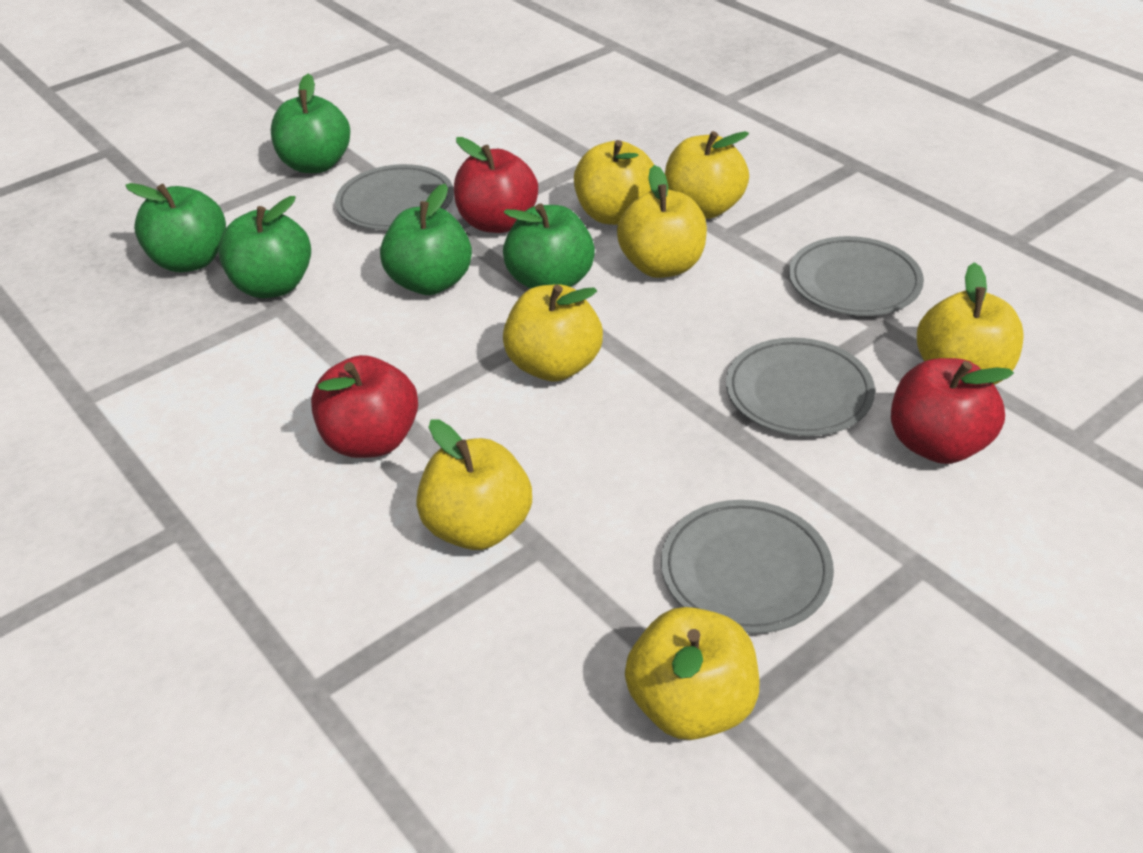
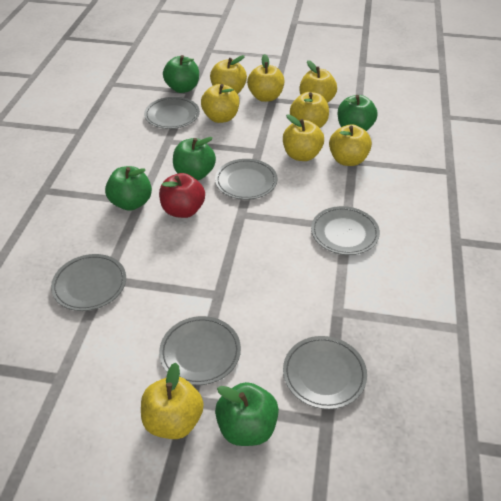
grey plate: 4 -> 6
red apple: 3 -> 1
yellow apple: 7 -> 8

